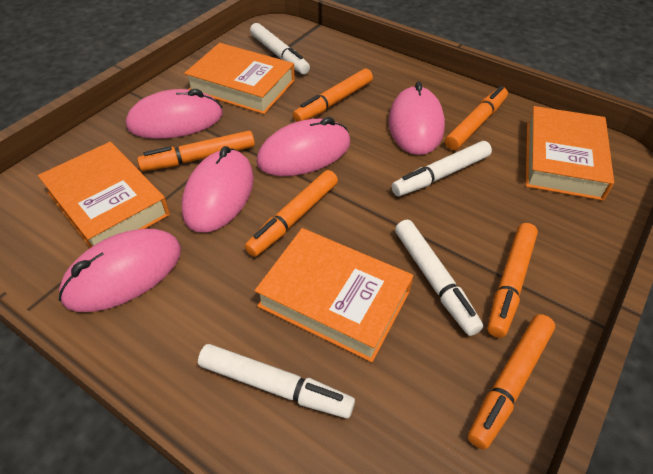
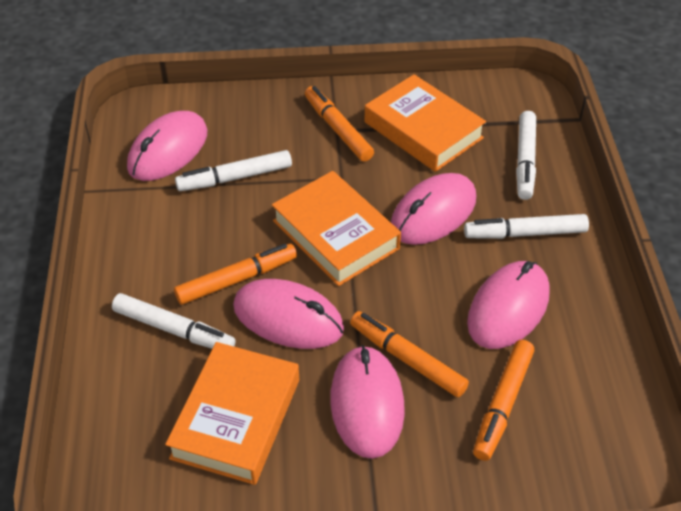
orange book: 4 -> 3
orange marker: 6 -> 4

